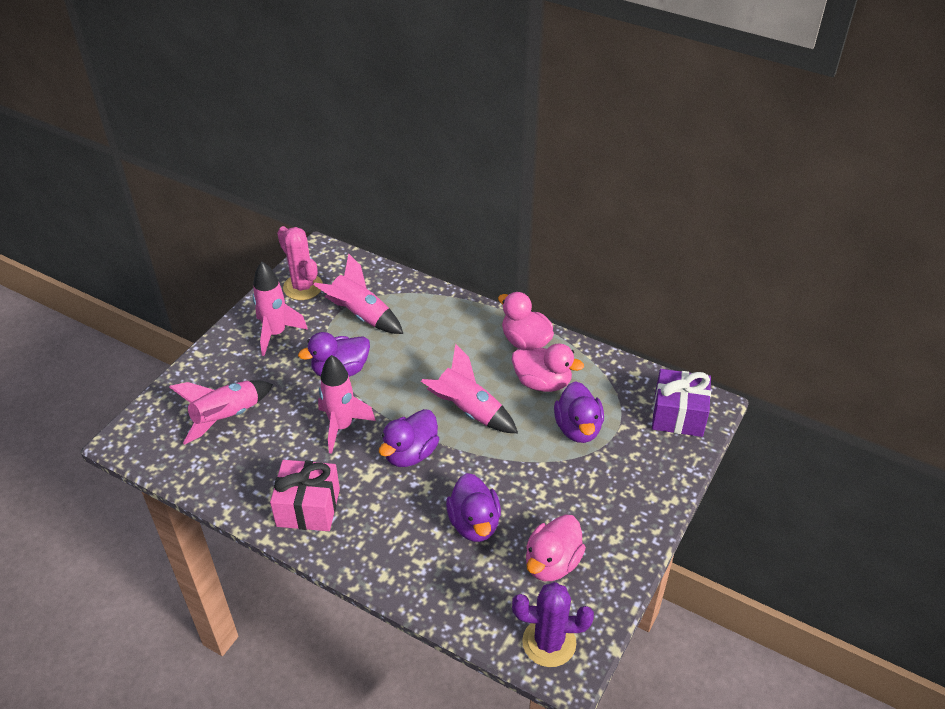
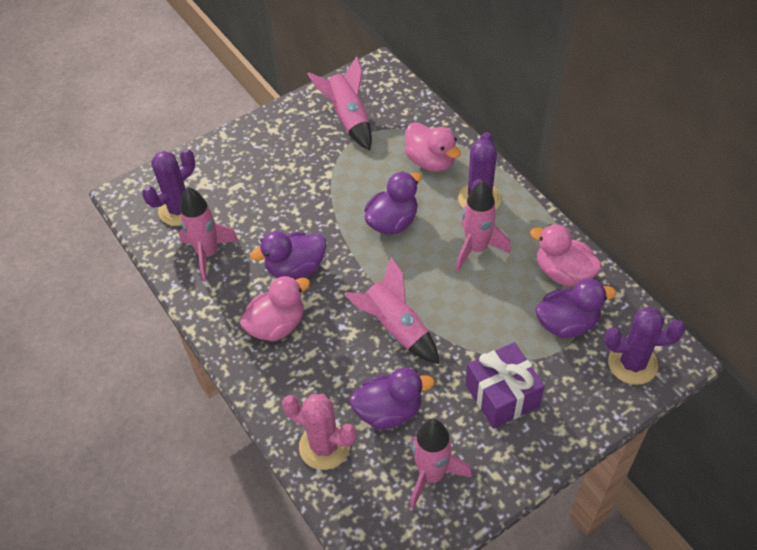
pink gift: 1 -> 0
purple cactus: 1 -> 3

